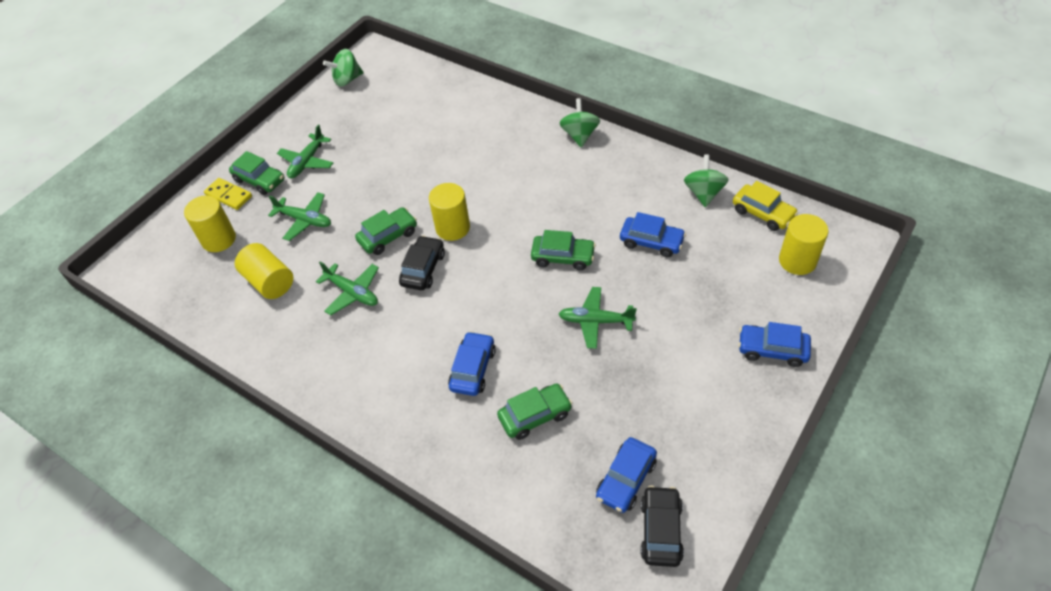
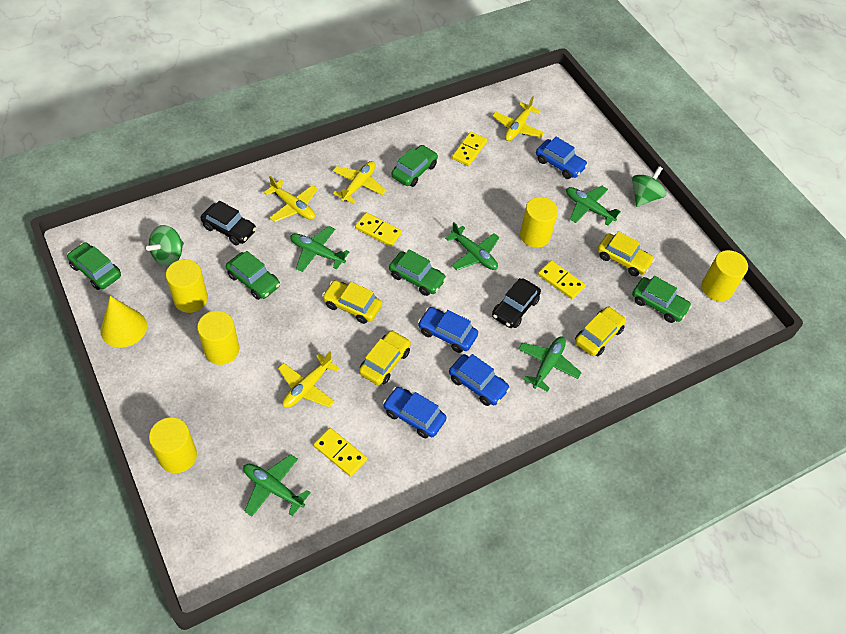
green car: 4 -> 5
green plane: 4 -> 5
green spinning top: 3 -> 2
yellow car: 1 -> 4
yellow cone: 0 -> 1
yellow cylinder: 4 -> 5
yellow domino: 1 -> 4
yellow plane: 0 -> 4

